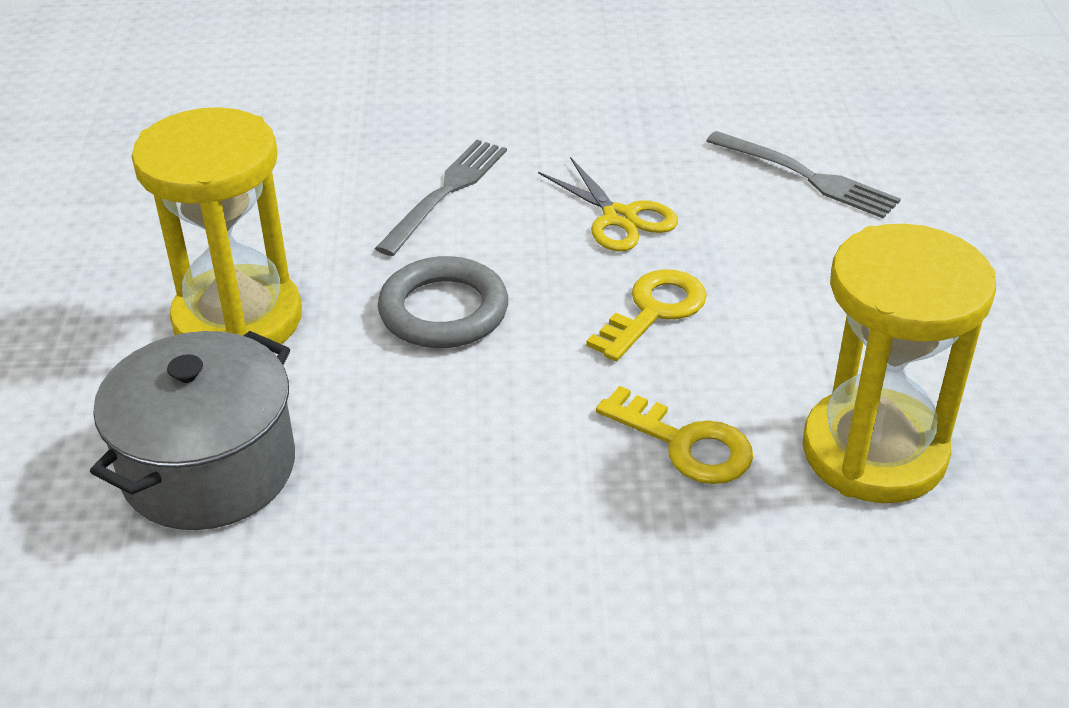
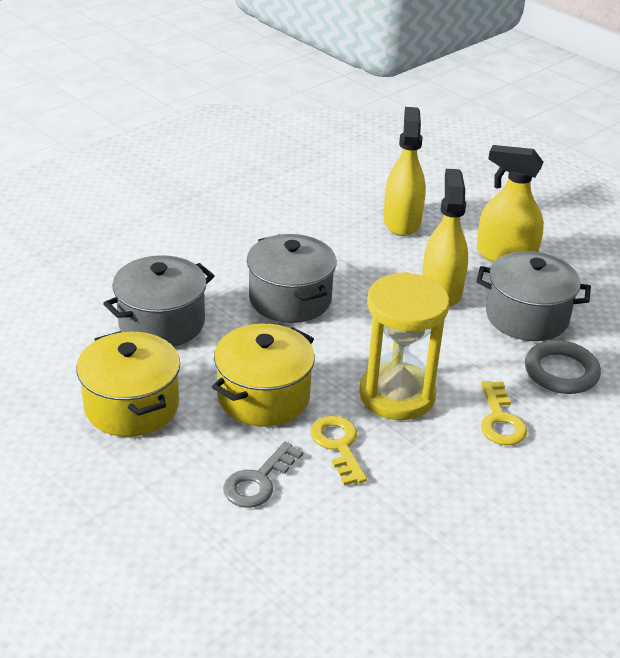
grey fork: 2 -> 0
grey key: 0 -> 1
grey pot: 1 -> 3
yellow hourglass: 2 -> 1
yellow pot: 0 -> 2
yellow scissors: 1 -> 0
yellow spray bottle: 0 -> 3

